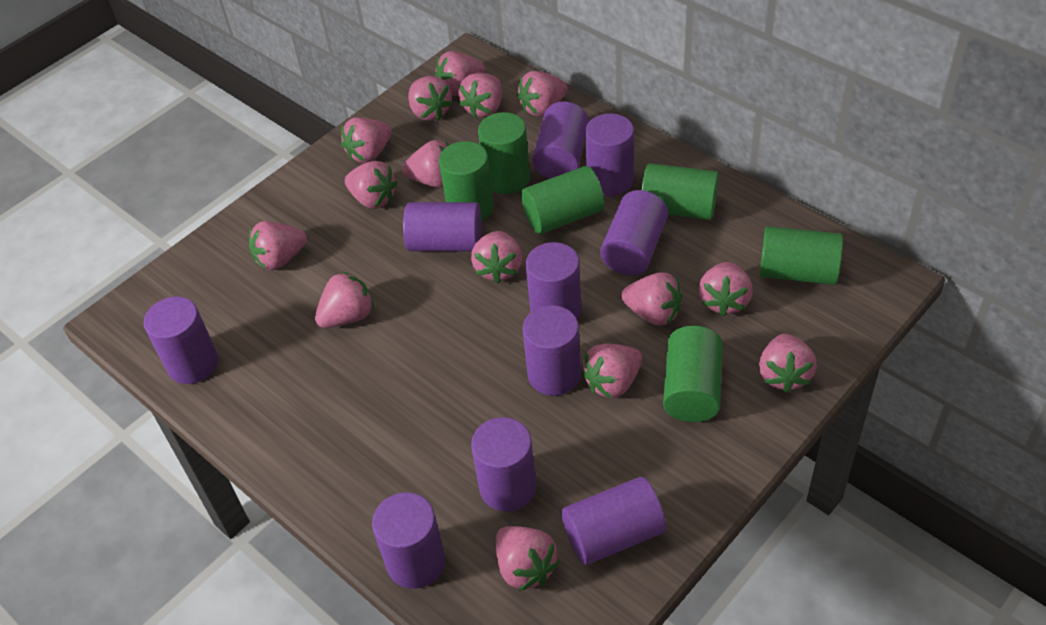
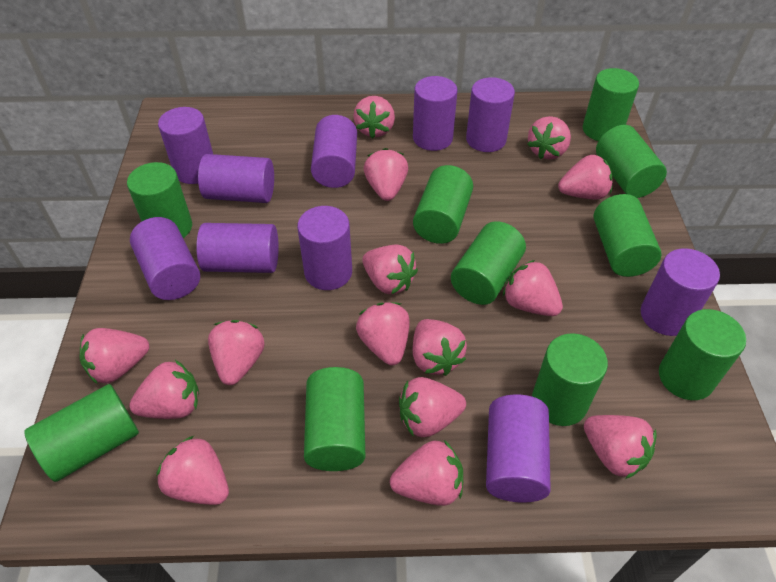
green cylinder: 6 -> 10

